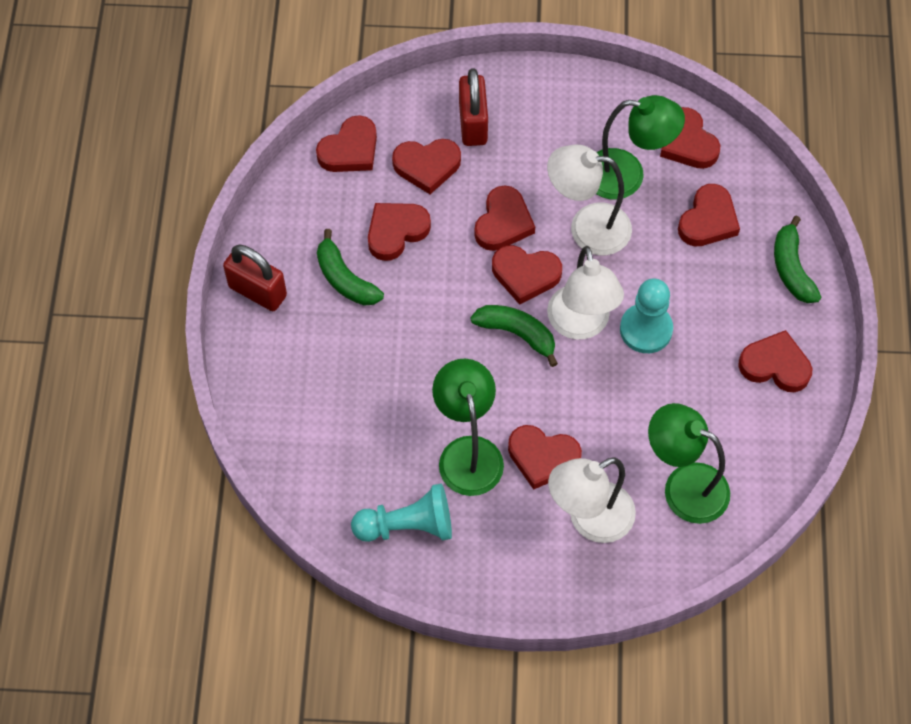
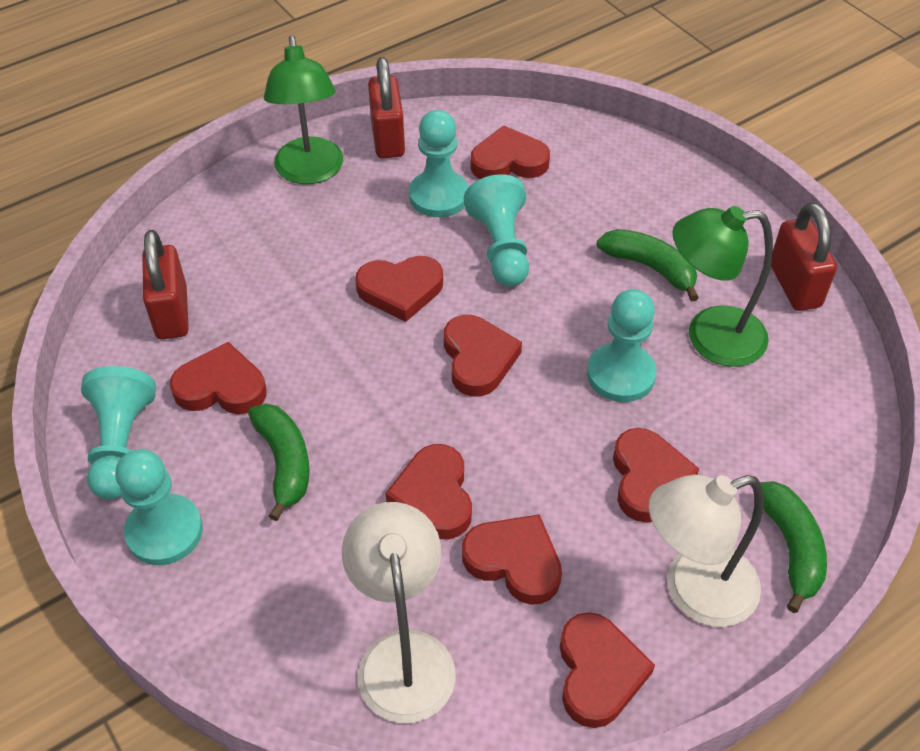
green lamp: 3 -> 2
red heart: 9 -> 8
red padlock: 2 -> 3
turquoise pawn: 2 -> 5
white lamp: 3 -> 2

